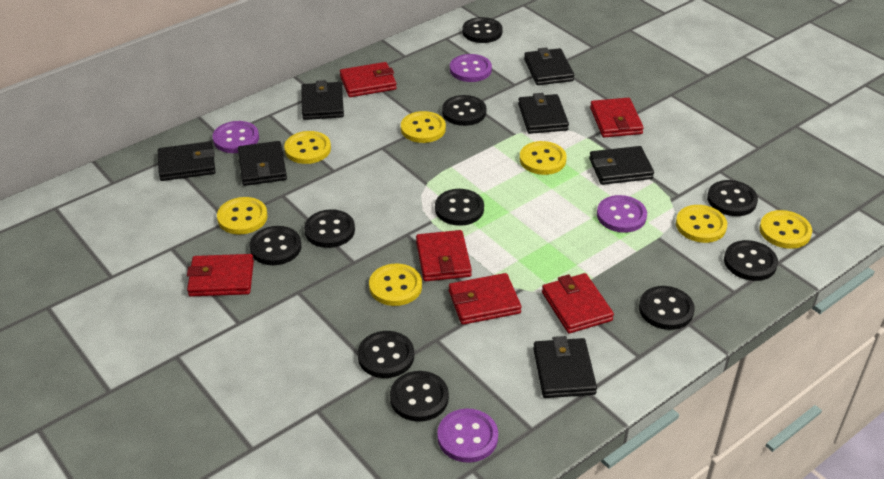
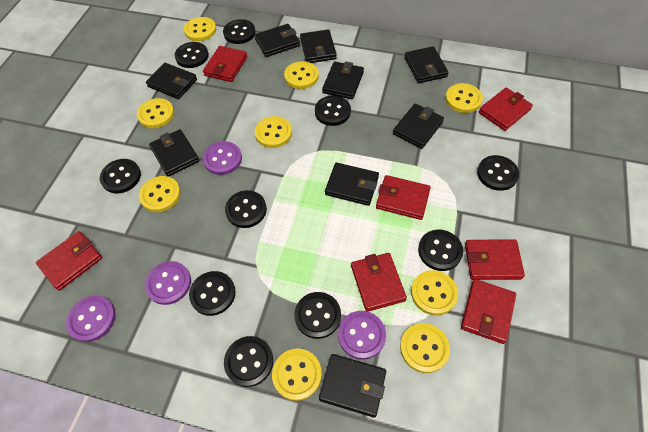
black wallet: 7 -> 9
red wallet: 6 -> 7
yellow button: 7 -> 9

